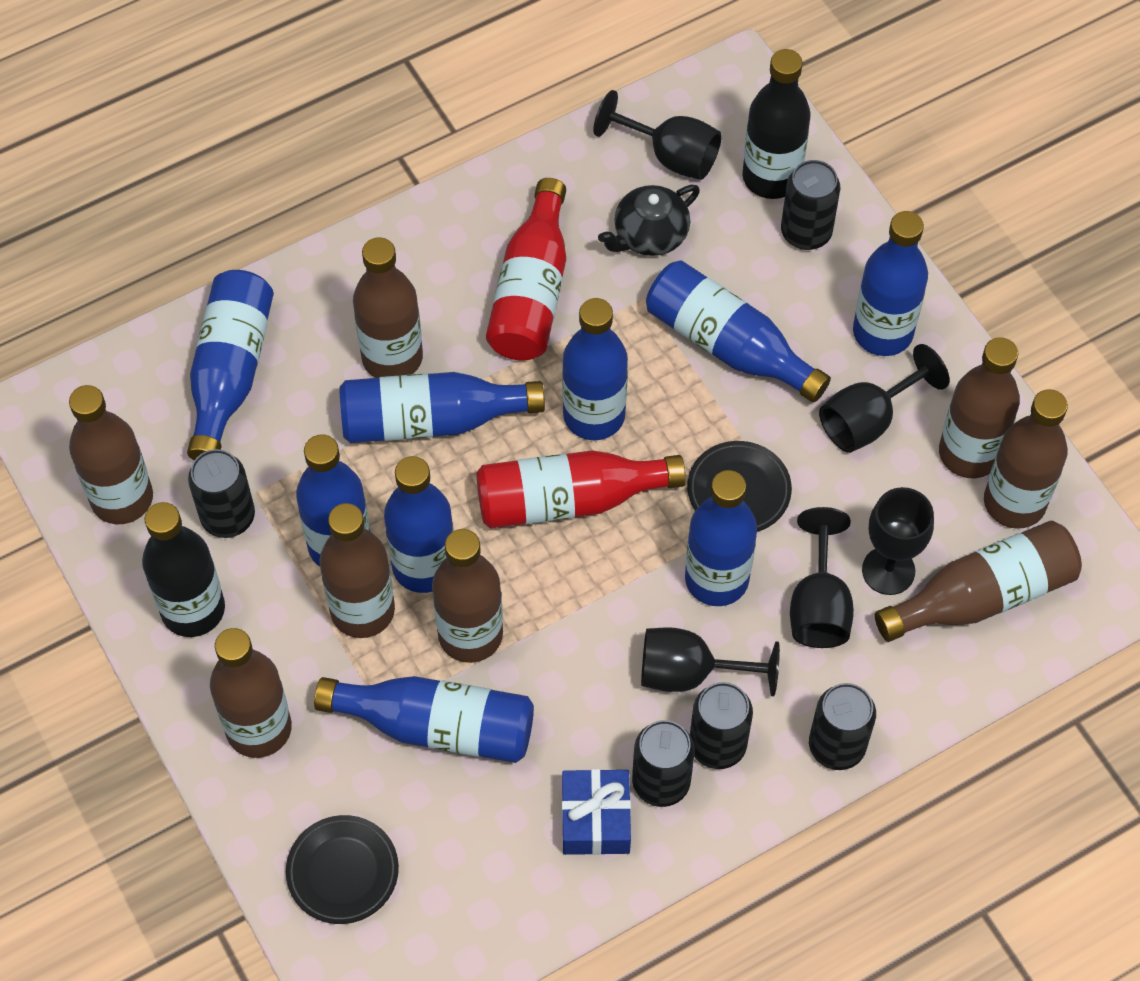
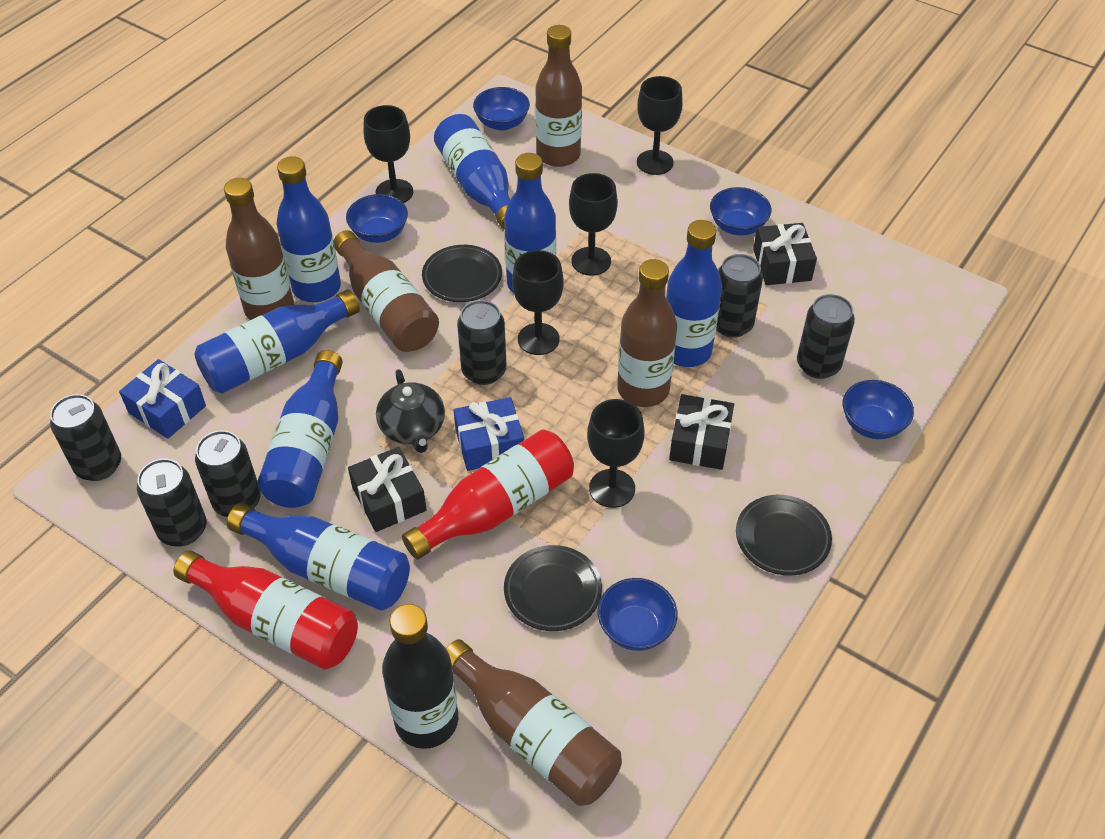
black bottle: 2 -> 1
black can: 5 -> 6
black gift: 0 -> 3
black plate: 2 -> 3
blue bottle: 9 -> 7
blue bowl: 0 -> 5
blue gift: 1 -> 2
brown bottle: 8 -> 5

